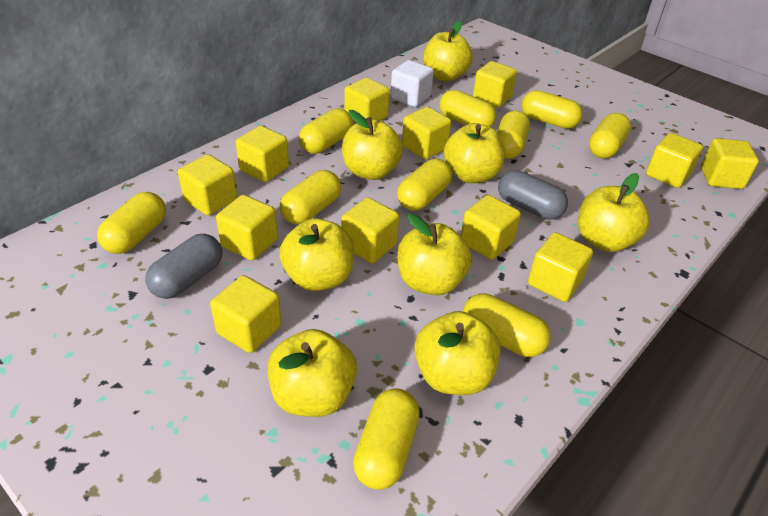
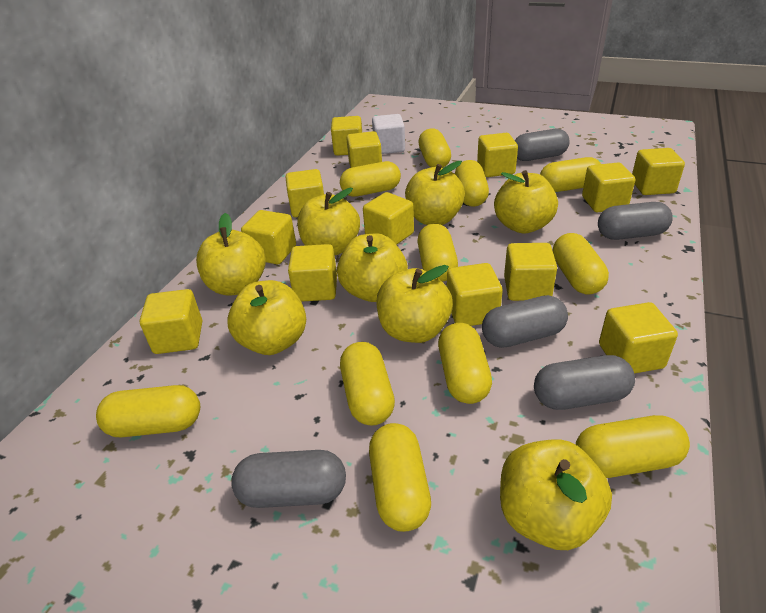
grey capsule: 2 -> 5
yellow capsule: 10 -> 11
yellow cube: 12 -> 13

